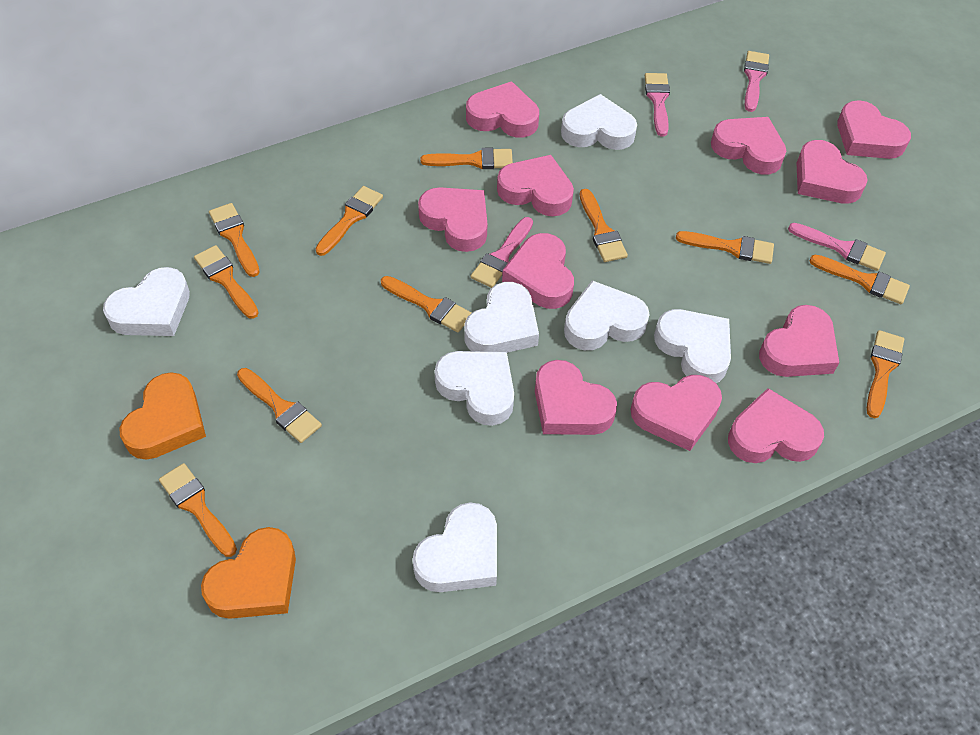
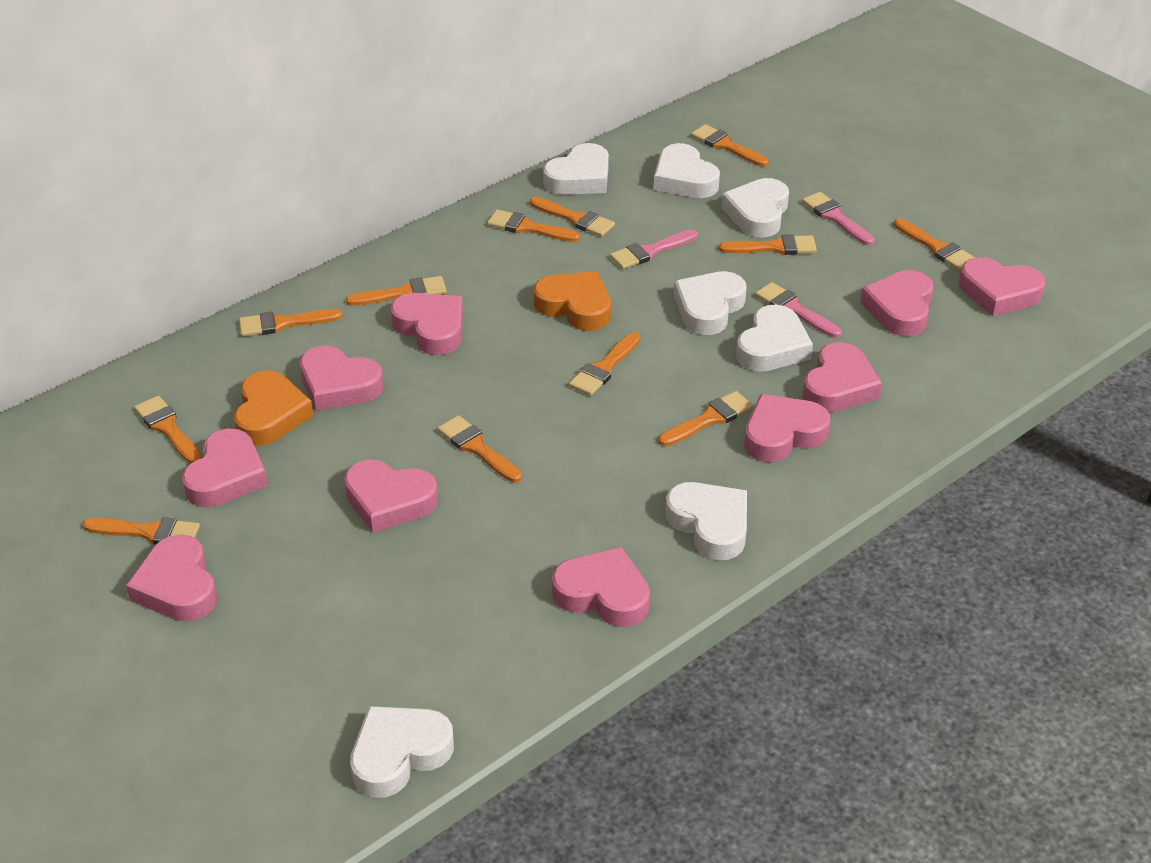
orange brush: 11 -> 12
pink brush: 4 -> 3
pink heart: 11 -> 10

